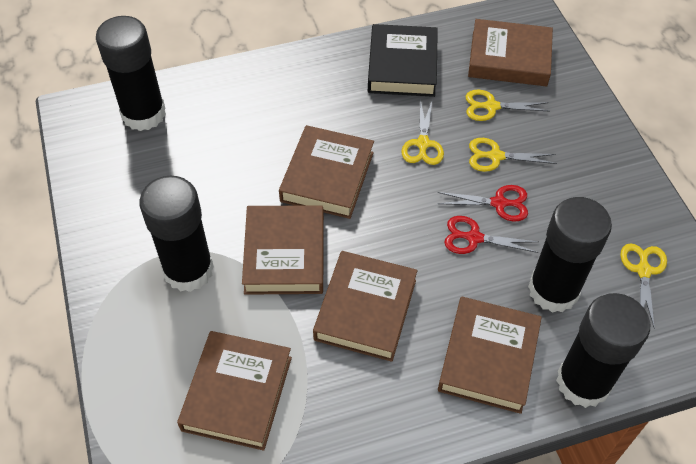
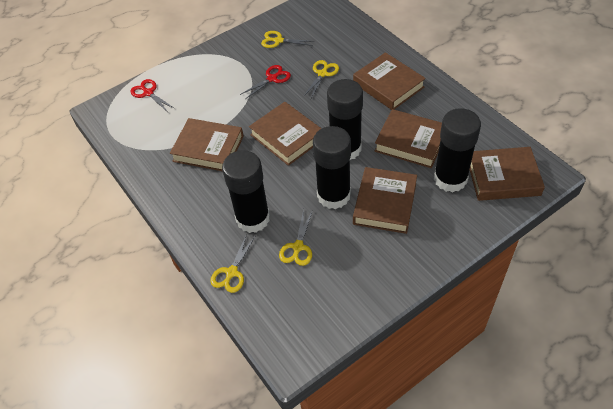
black book: 1 -> 0

